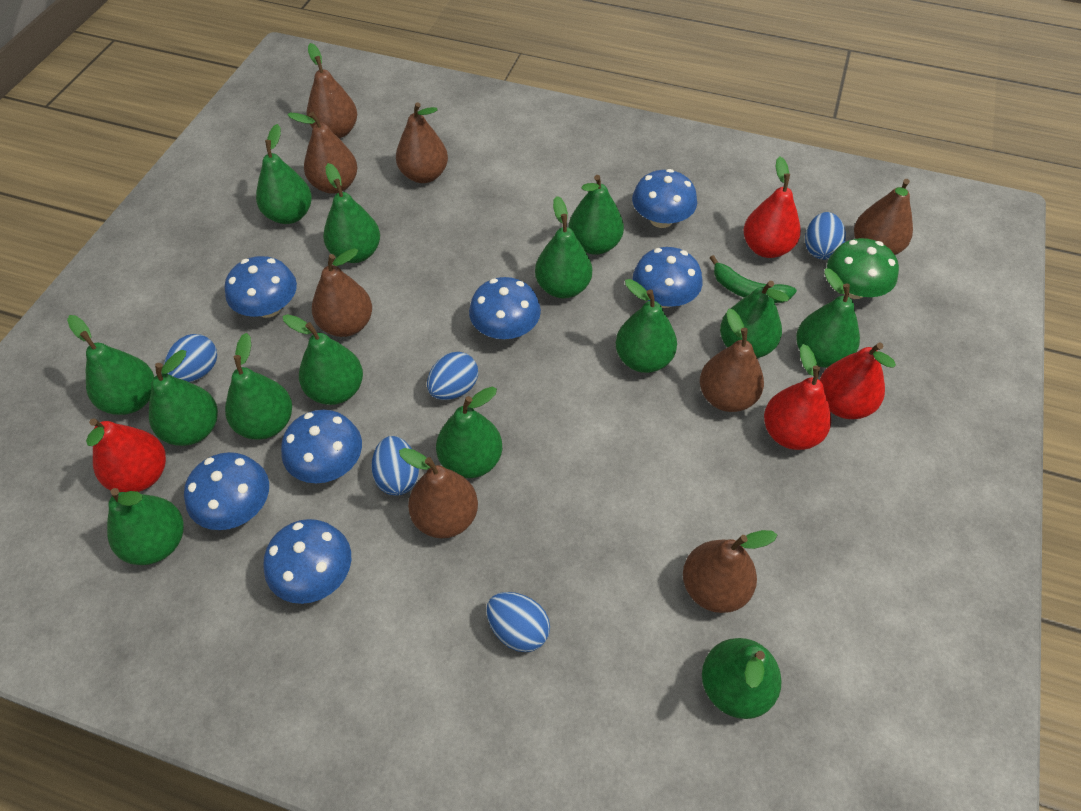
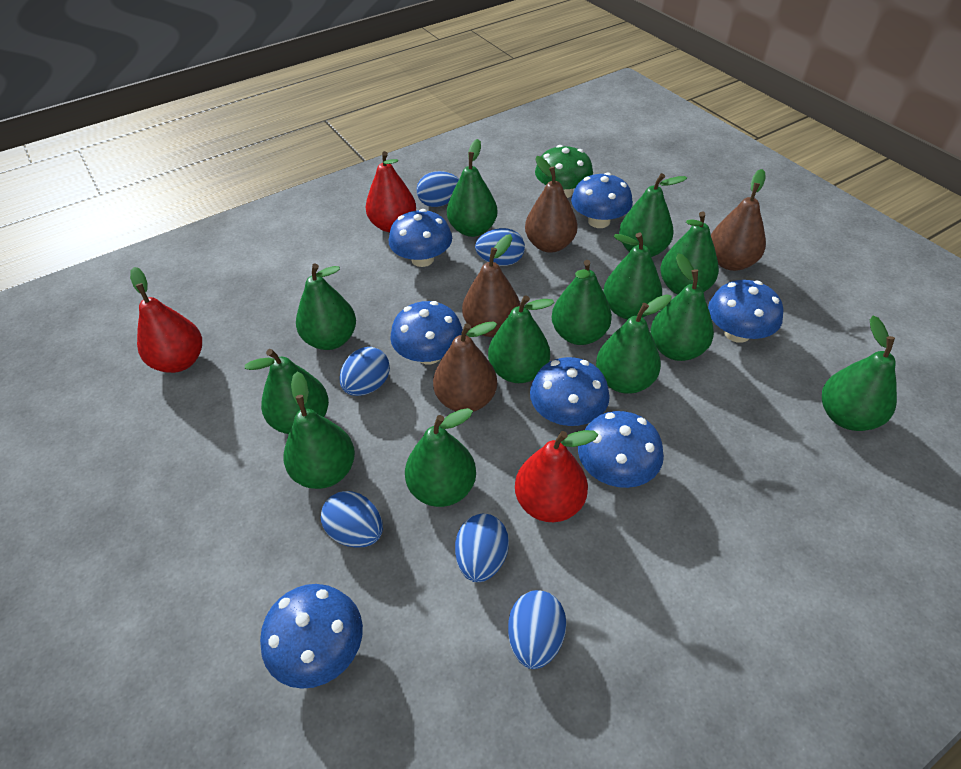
blue egg: 5 -> 6
brown pear: 8 -> 4
green banana: 1 -> 0
green pear: 14 -> 13
red pear: 4 -> 3

